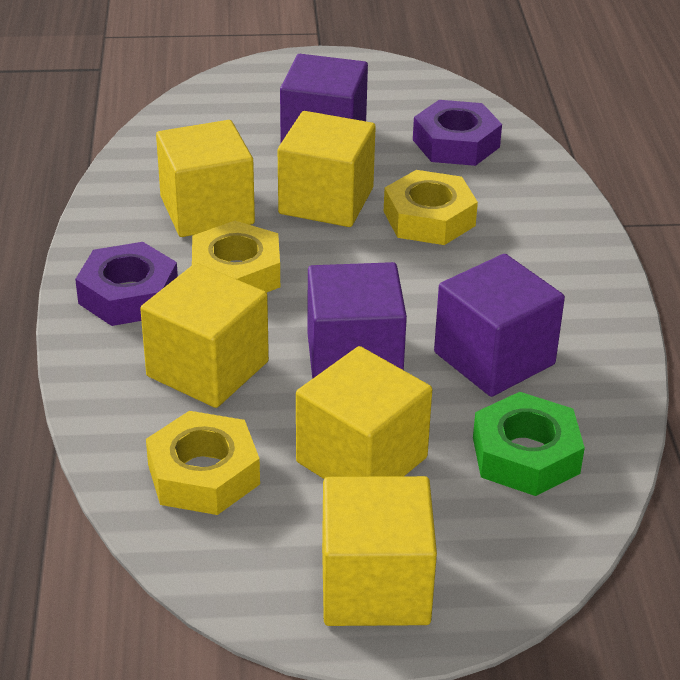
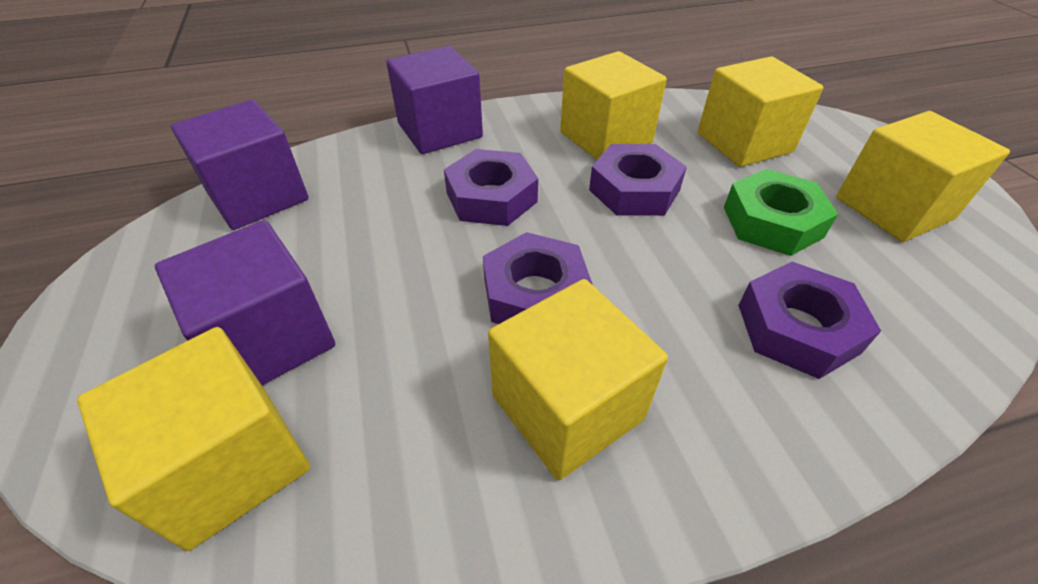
purple nut: 2 -> 4
yellow nut: 3 -> 0

